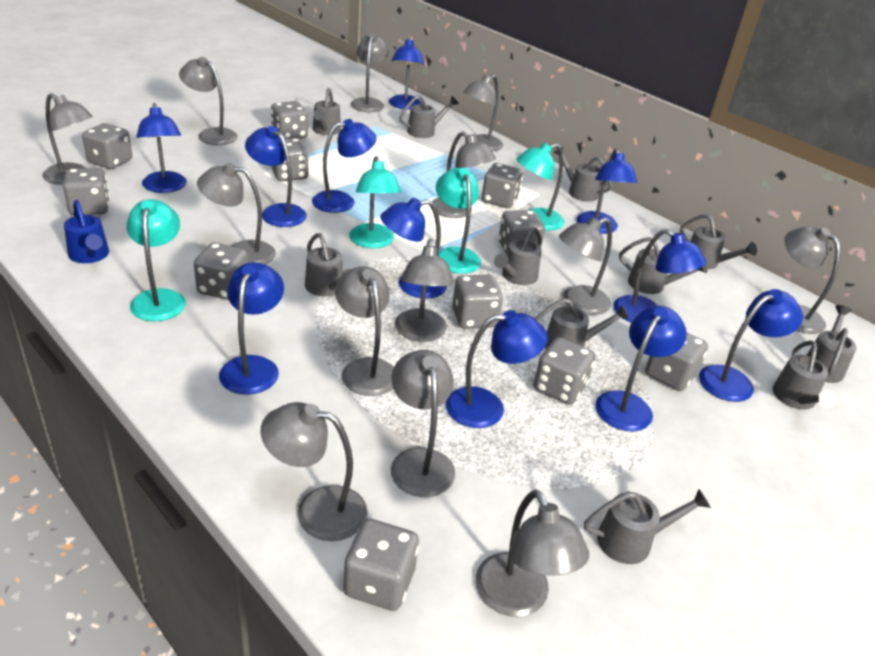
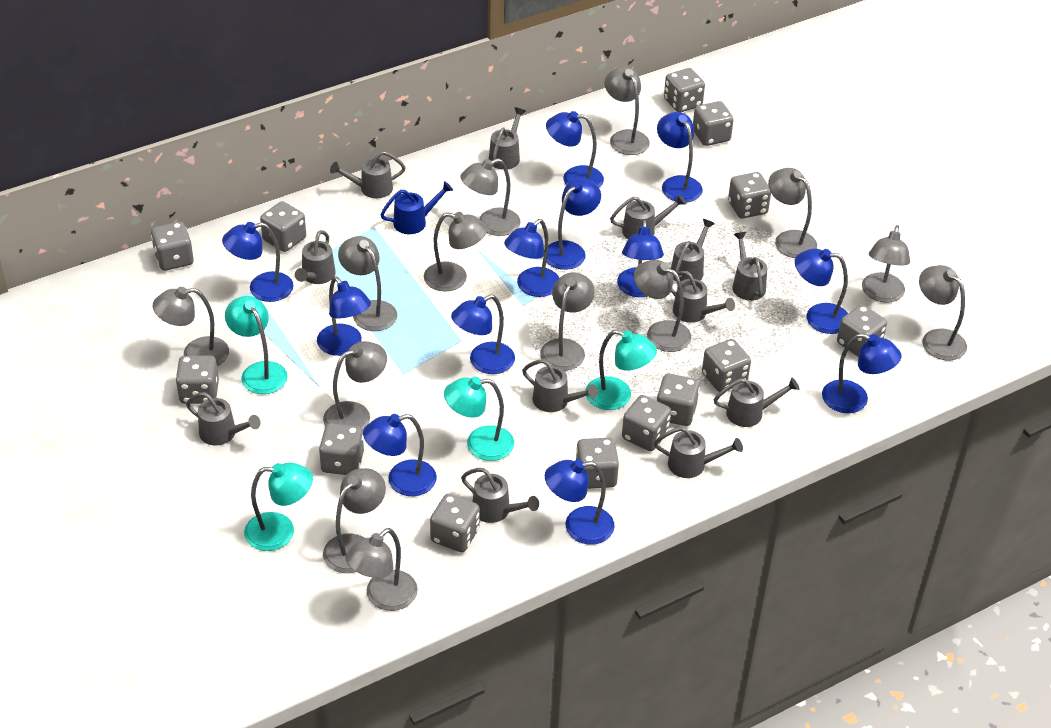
blue lamp: 11 -> 12
grey dice: 11 -> 13
grey watering can: 11 -> 12

